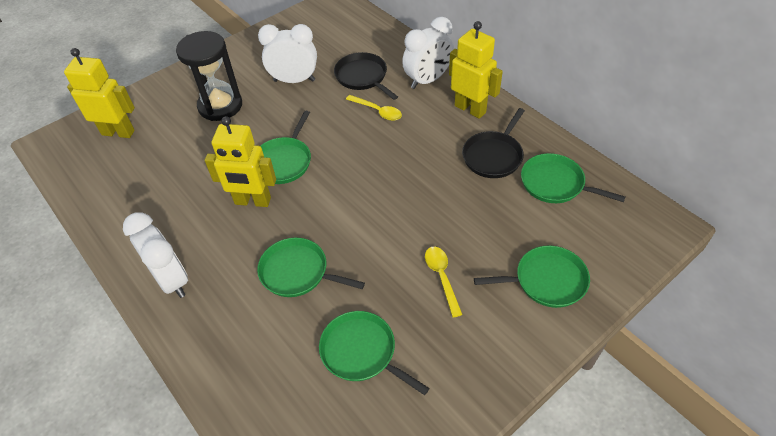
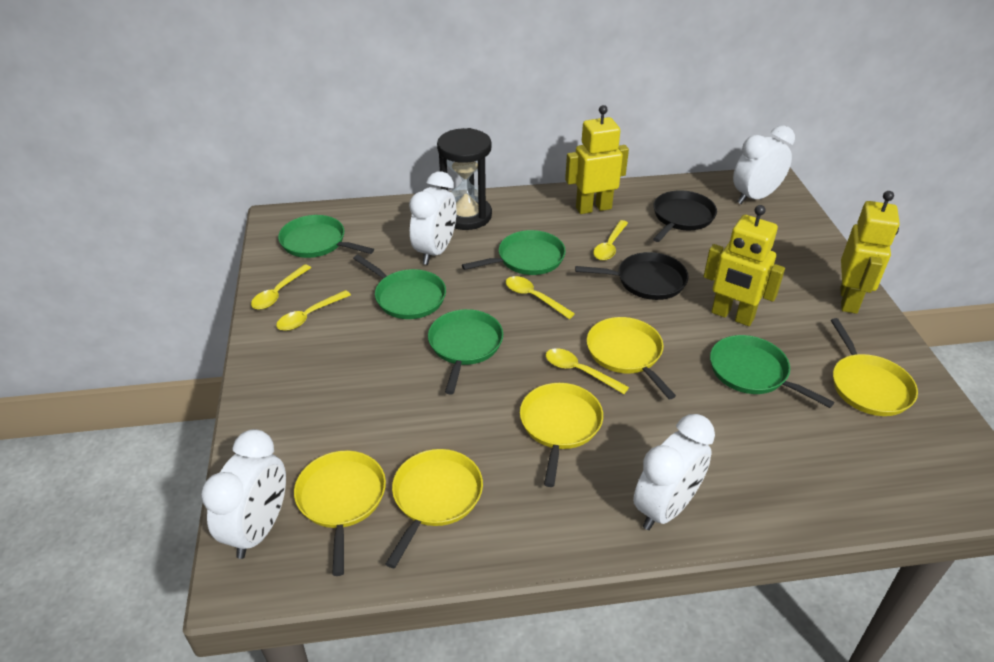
white clock: 3 -> 4
yellow pan: 0 -> 5
yellow spoon: 2 -> 5

